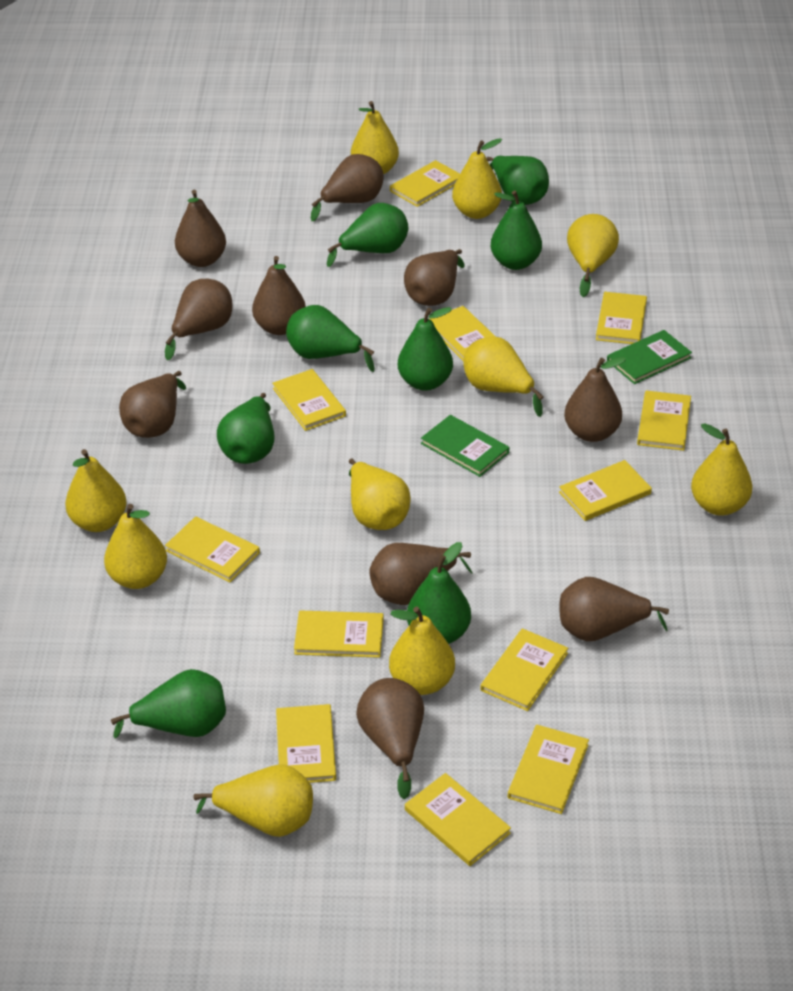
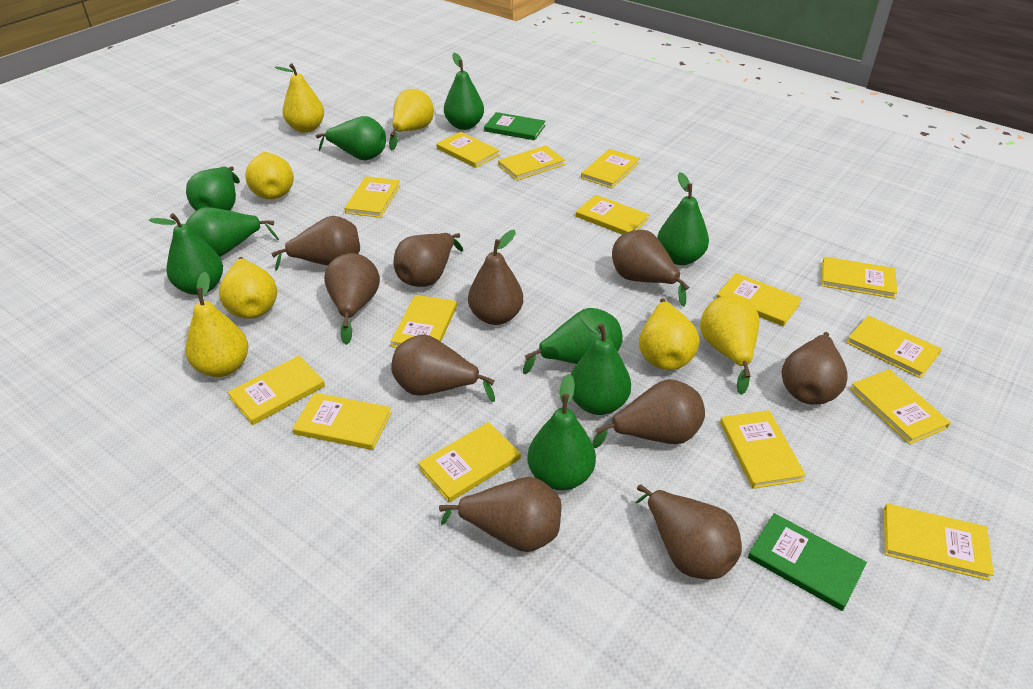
green pear: 8 -> 9
yellow book: 12 -> 15
yellow pear: 10 -> 7

